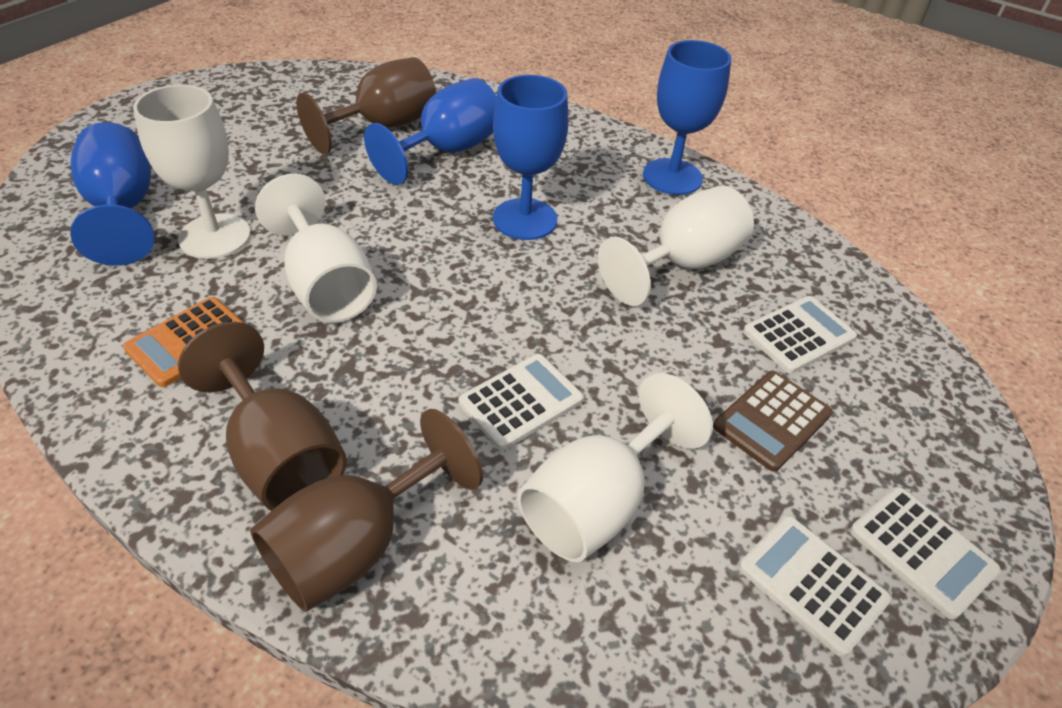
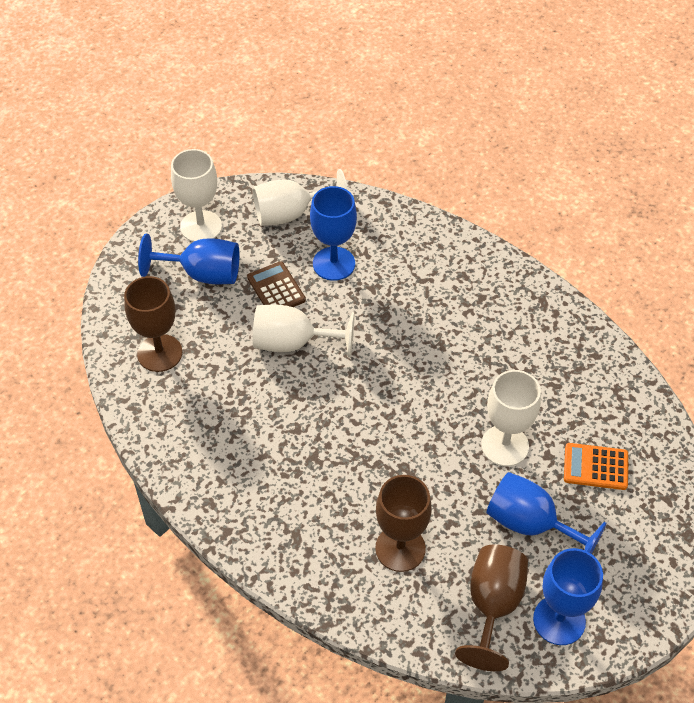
white calculator: 4 -> 0

